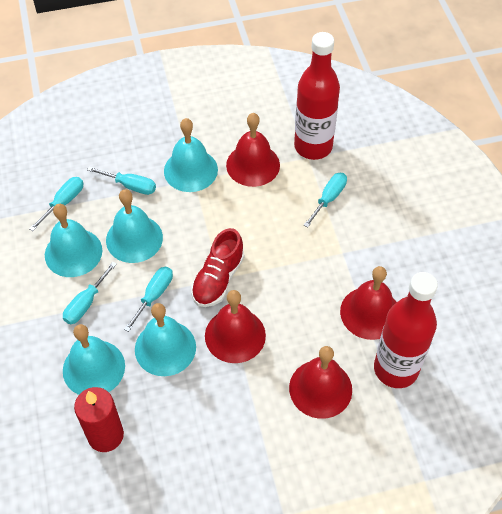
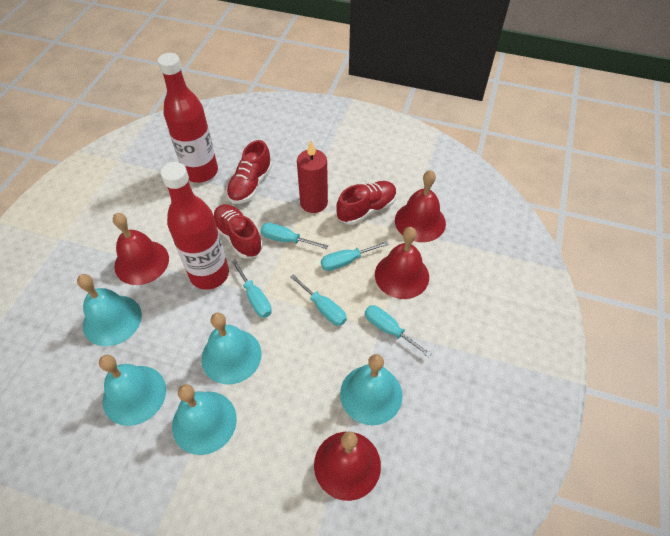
red shoe: 1 -> 3

